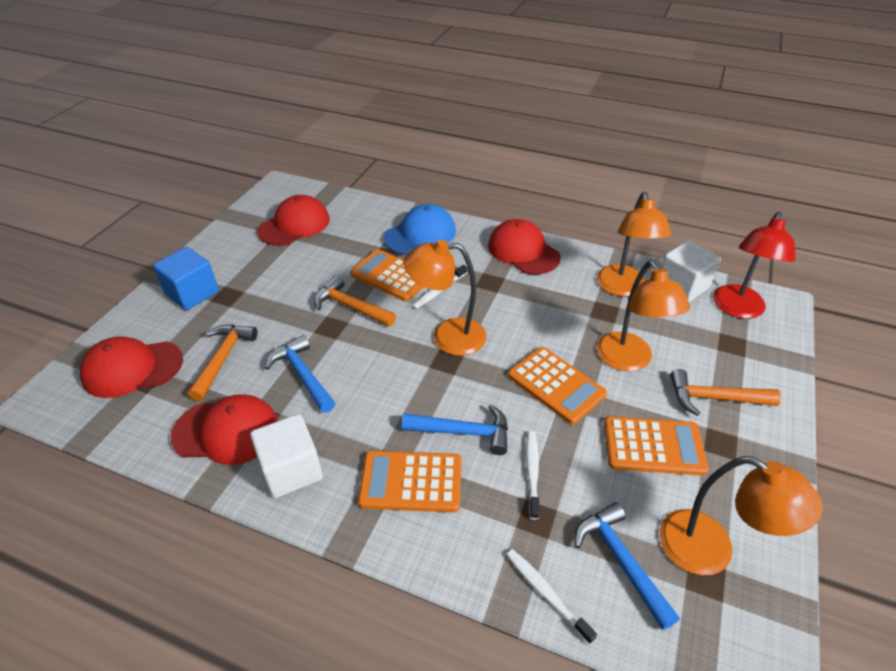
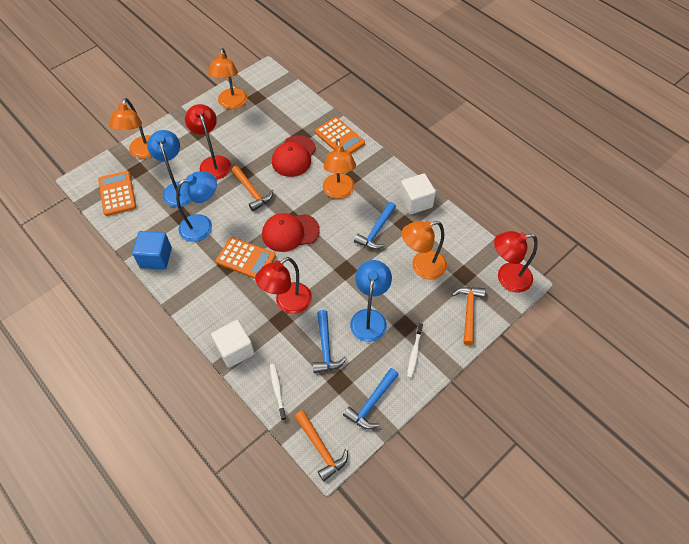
blue cap: 1 -> 0
blue lamp: 0 -> 3
orange calculator: 4 -> 3
red cap: 4 -> 2
red lamp: 1 -> 3
white toothbrush: 3 -> 2

